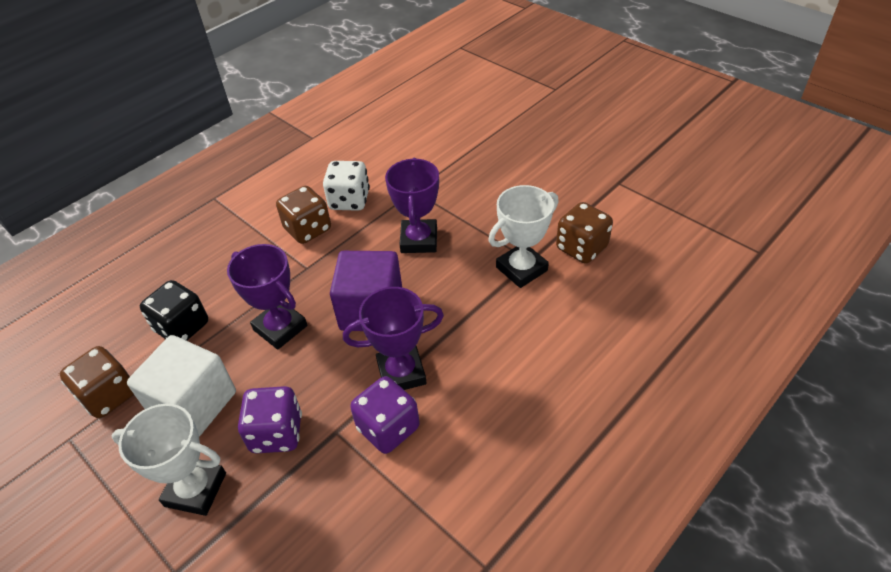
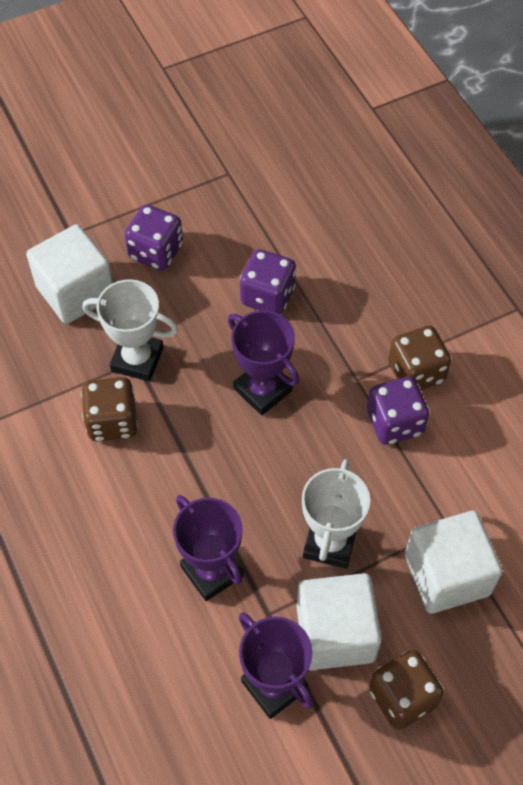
black dice: 1 -> 0
purple cube: 1 -> 0
purple dice: 2 -> 3
white cube: 1 -> 3
white dice: 1 -> 0

